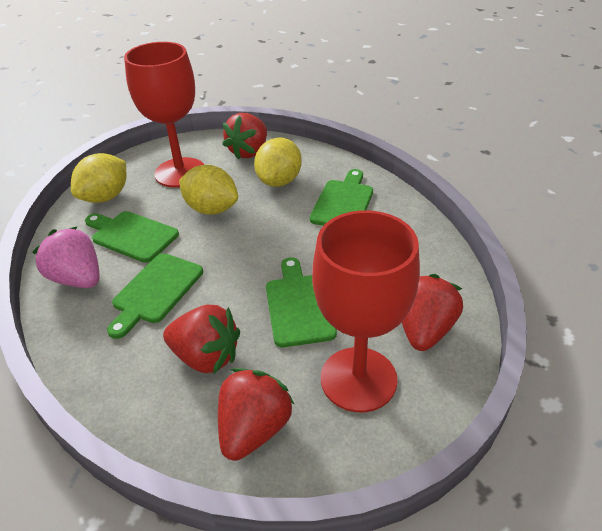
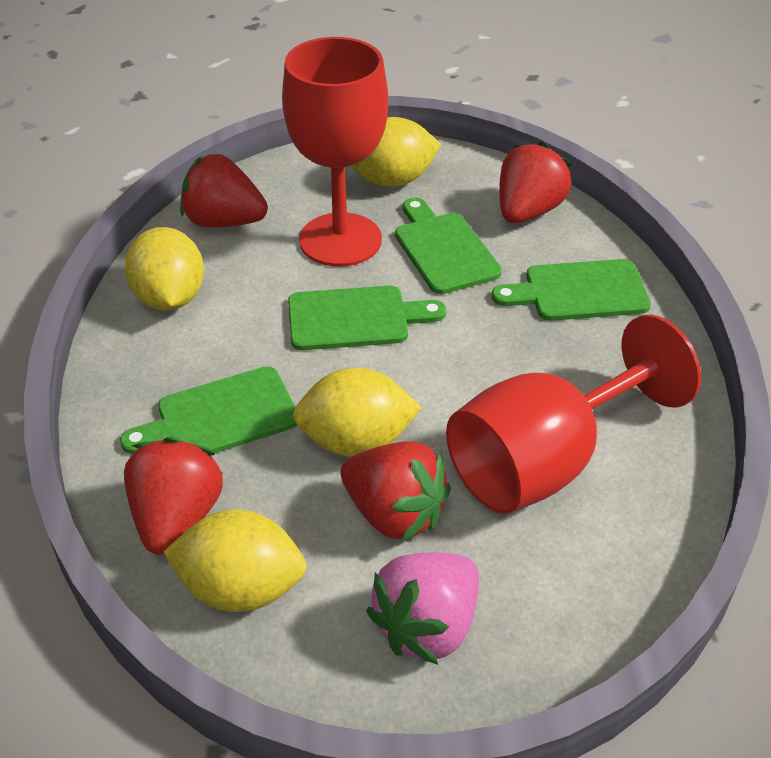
yellow lemon: 3 -> 4

